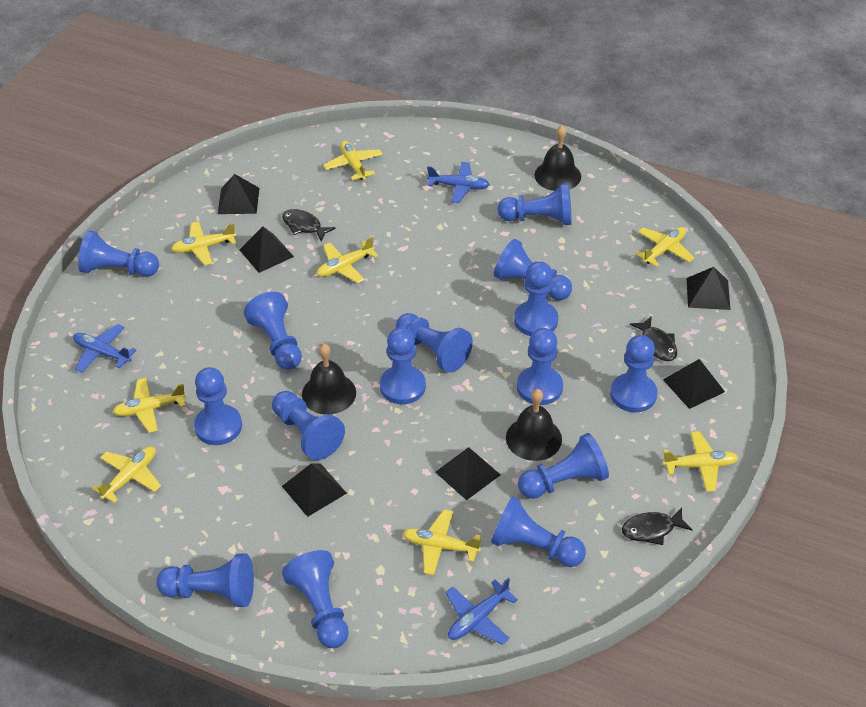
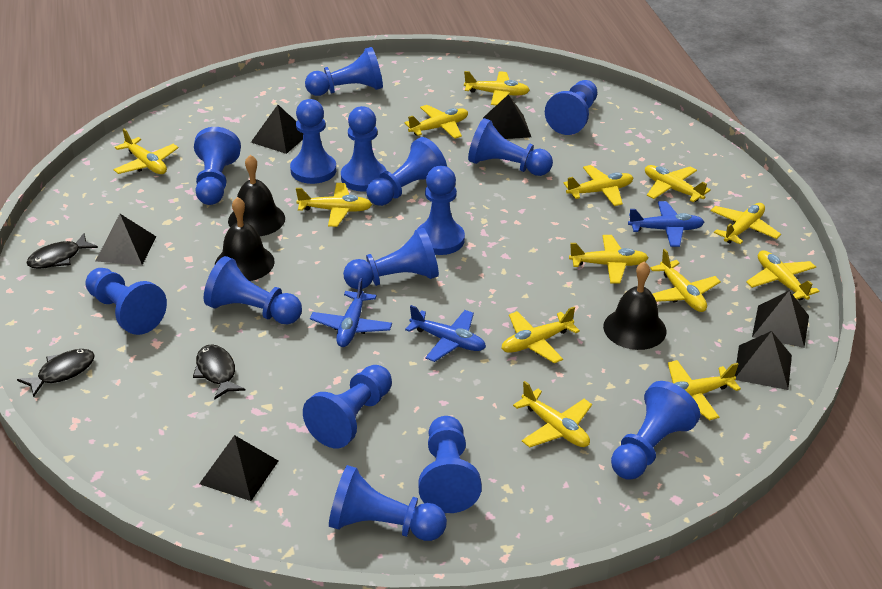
yellow plane: 8 -> 13

